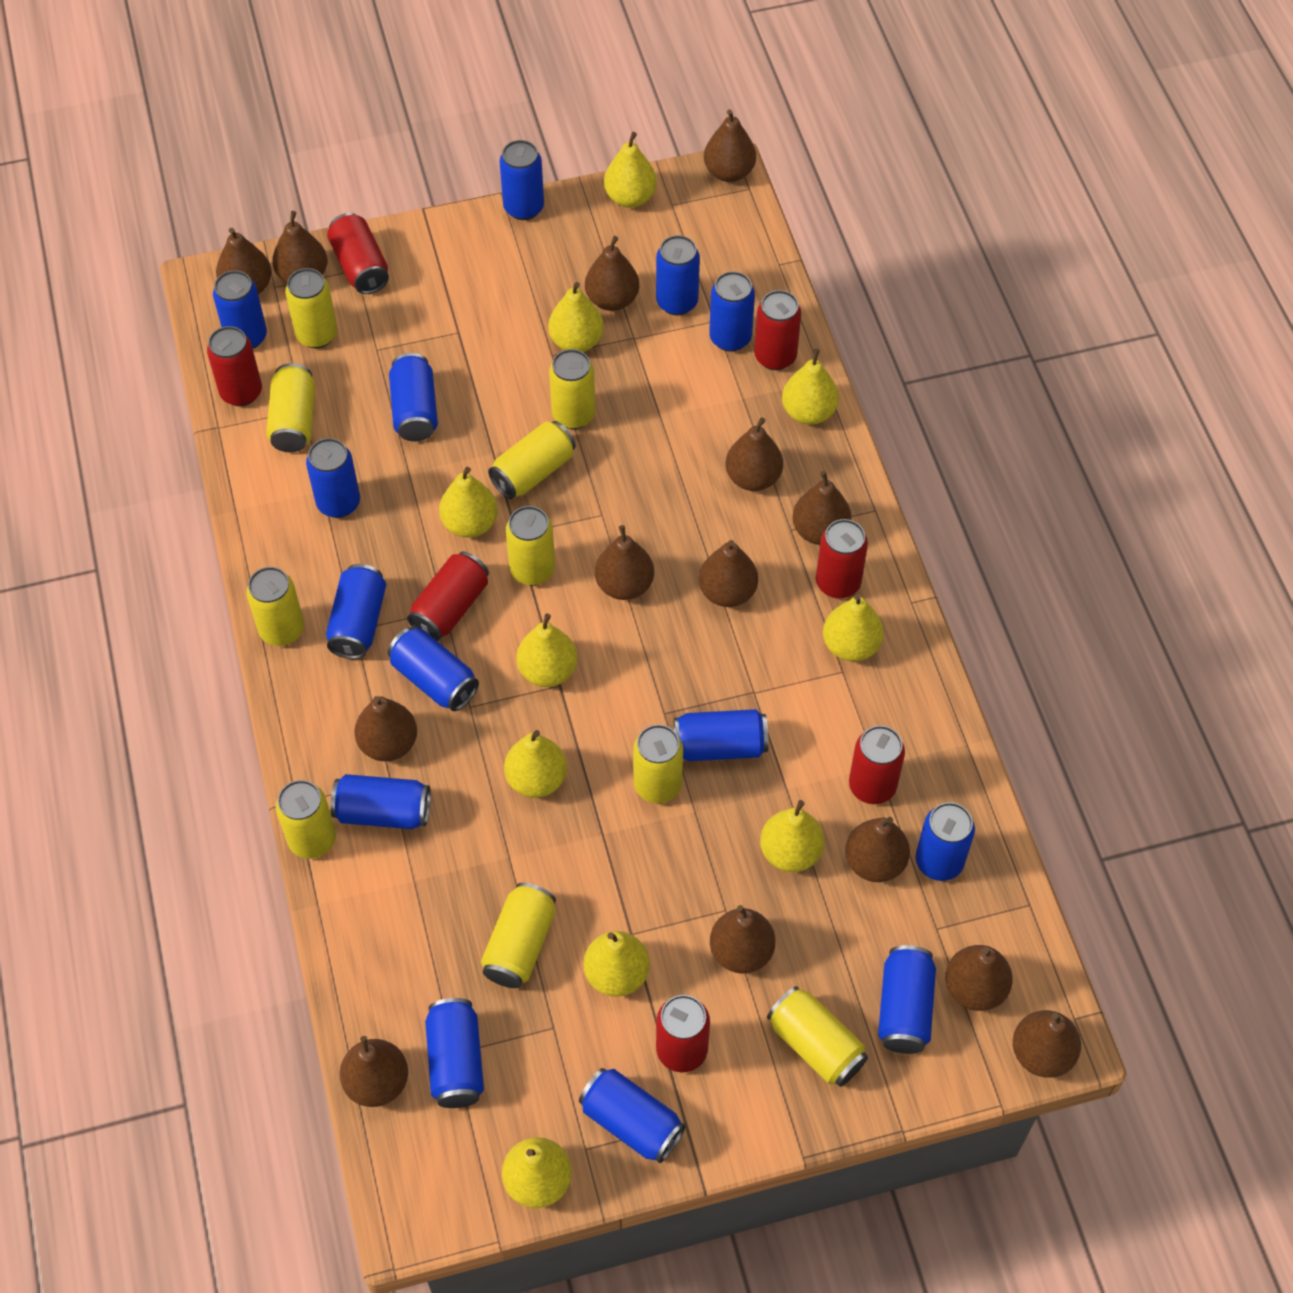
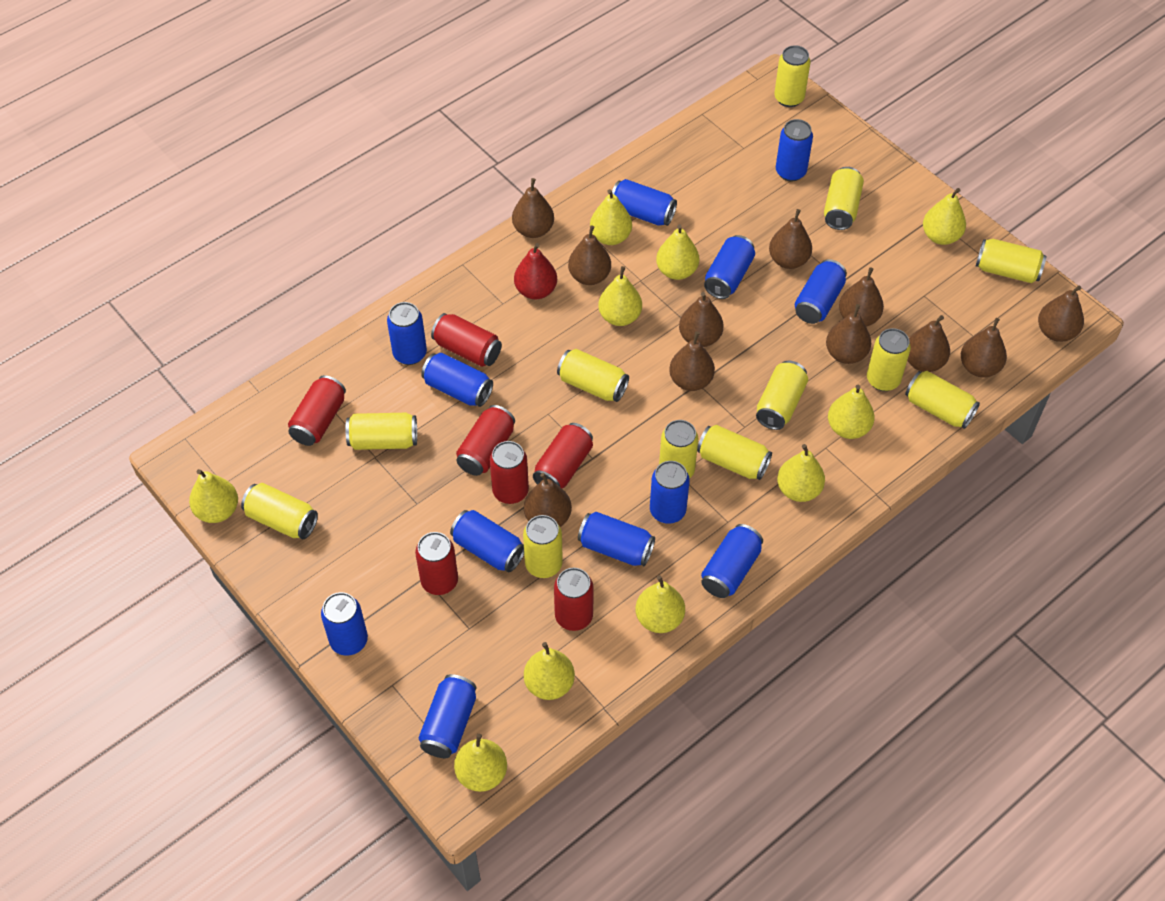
blue can: 14 -> 12
brown pear: 14 -> 11
red pear: 0 -> 1
yellow can: 10 -> 12

